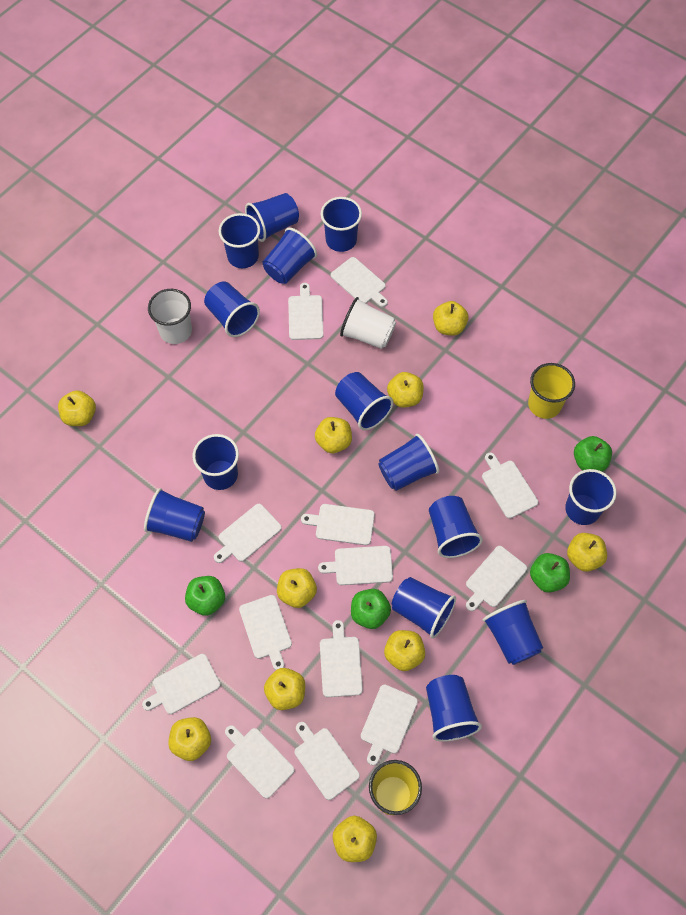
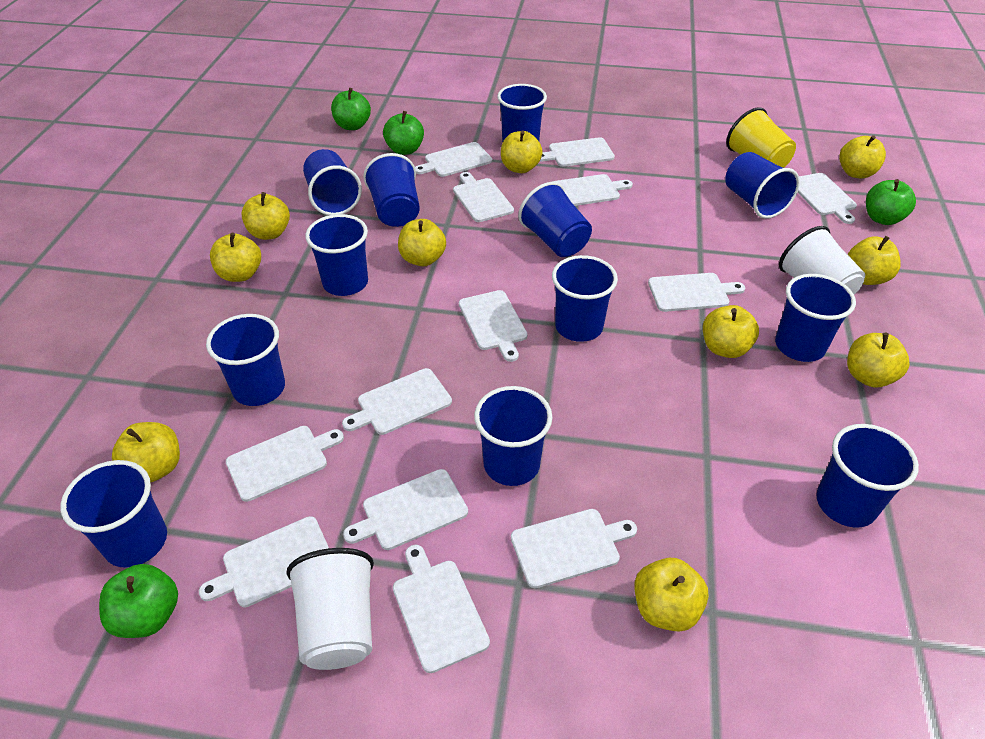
blue cup: 14 -> 12
yellow cup: 2 -> 1

